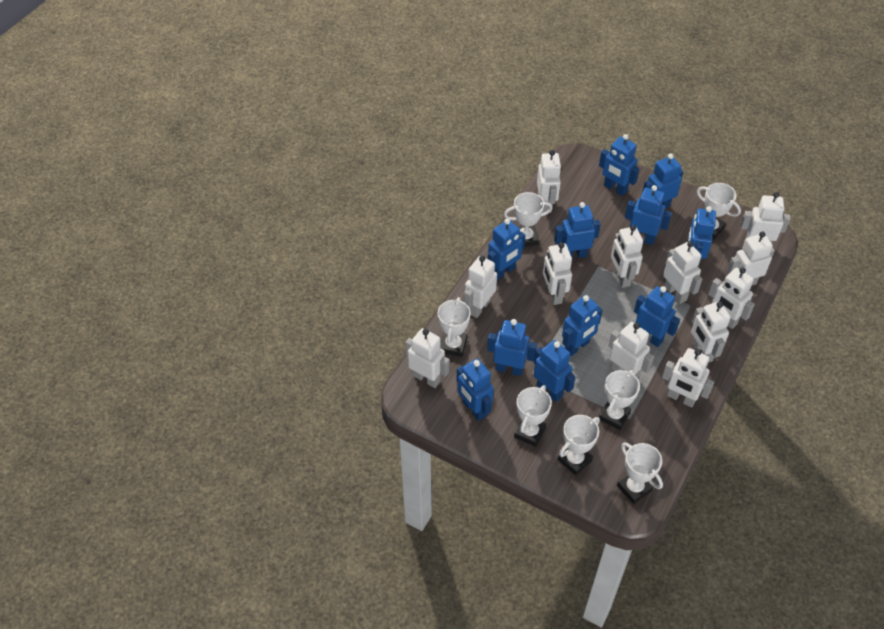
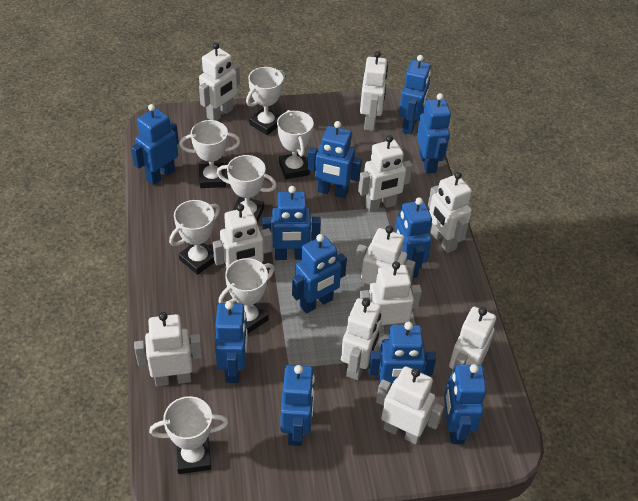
white robot: 12 -> 11

